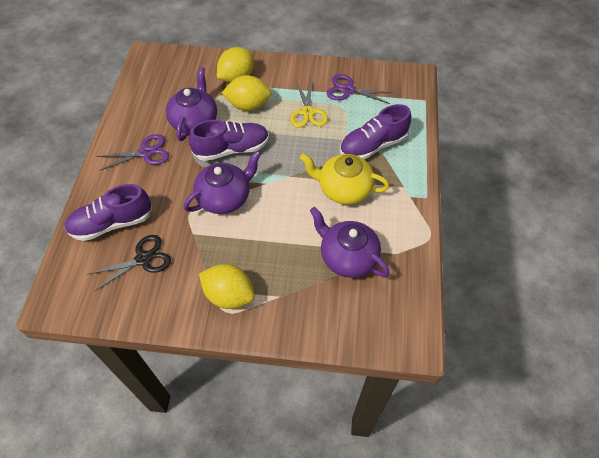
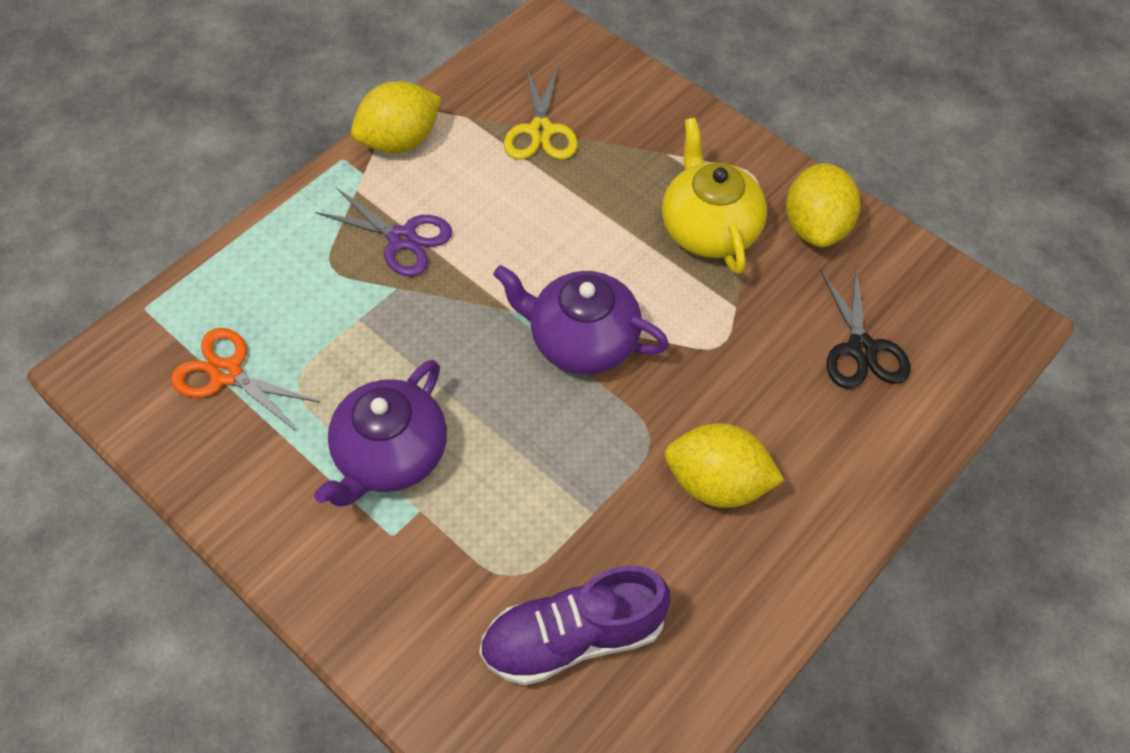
orange scissors: 0 -> 1
purple scissors: 2 -> 1
purple shoe: 3 -> 1
purple teapot: 3 -> 2

